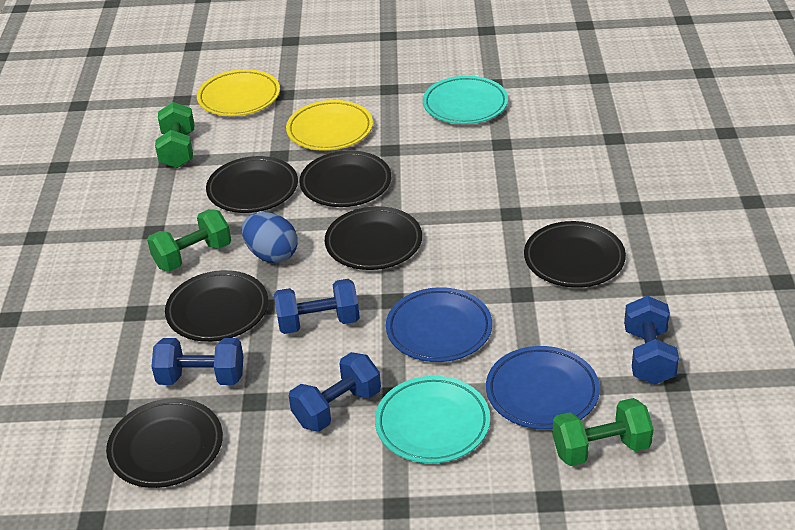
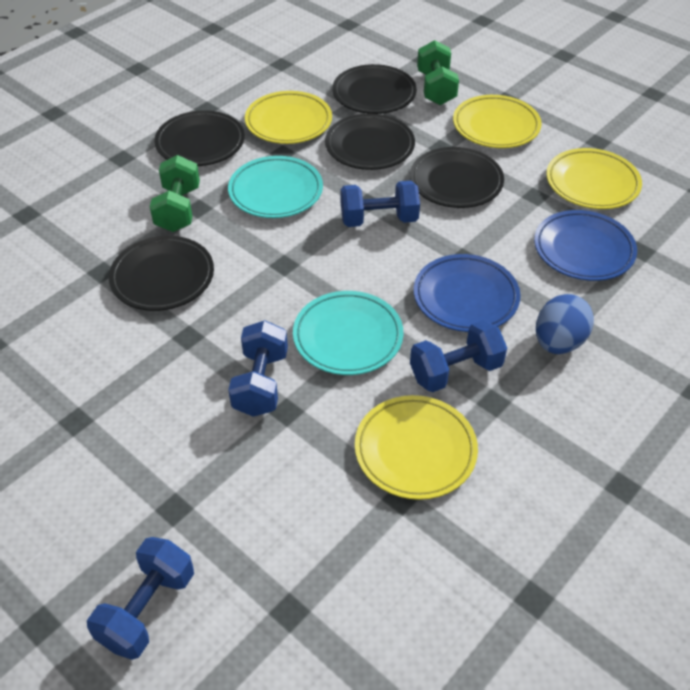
black plate: 6 -> 5
green dumbbell: 3 -> 2
yellow plate: 2 -> 4

